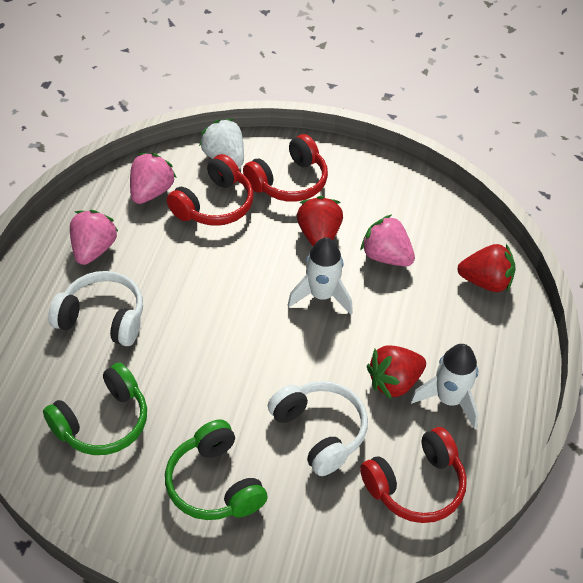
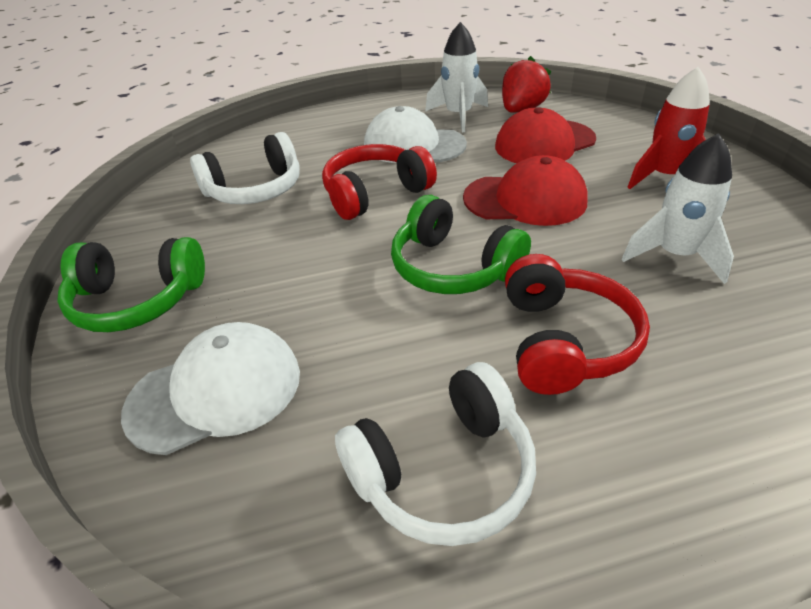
pink strawberry: 3 -> 0
red cap: 0 -> 2
red headphones: 3 -> 2
red rocket: 0 -> 1
red strawberry: 3 -> 1
white cap: 0 -> 2
white strawberry: 1 -> 0

